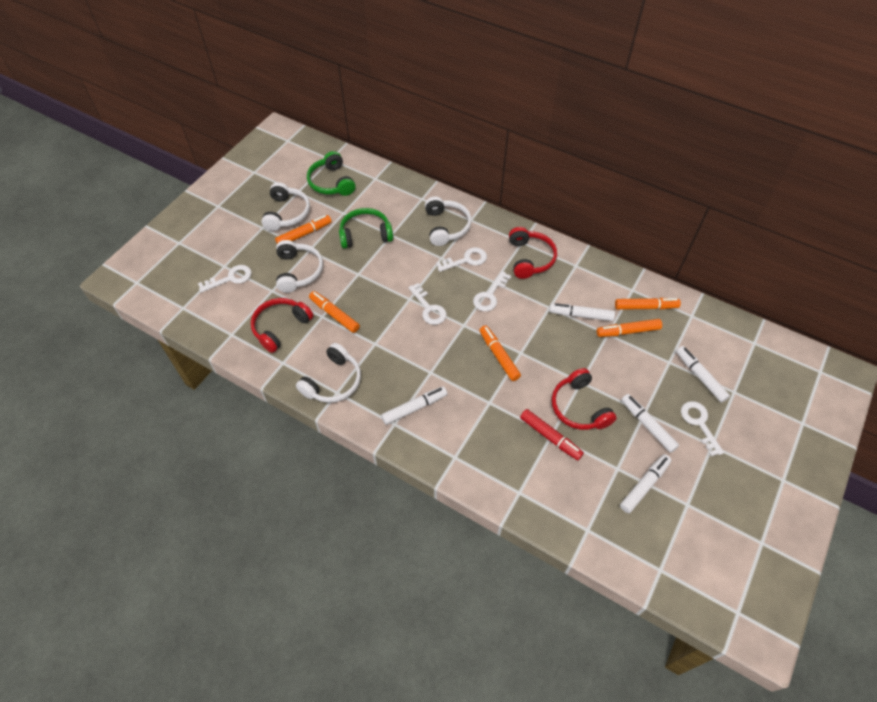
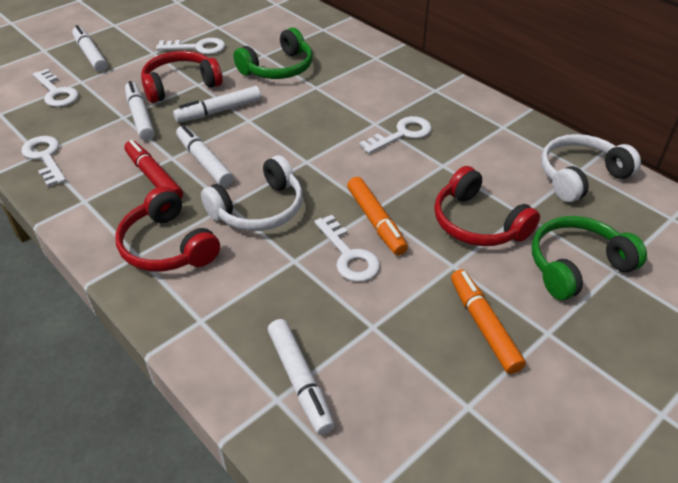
orange marker: 5 -> 2
white headphones: 4 -> 2

